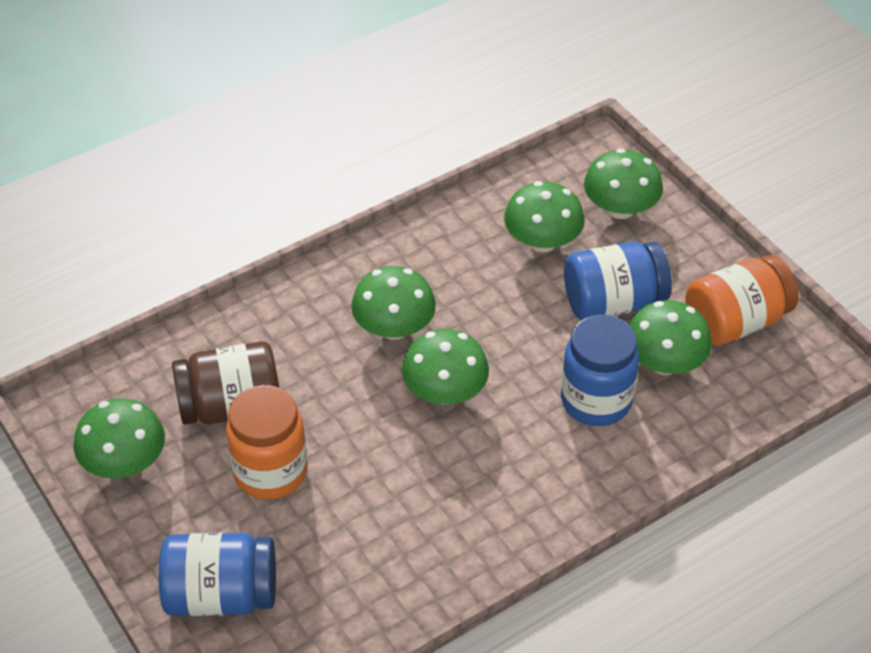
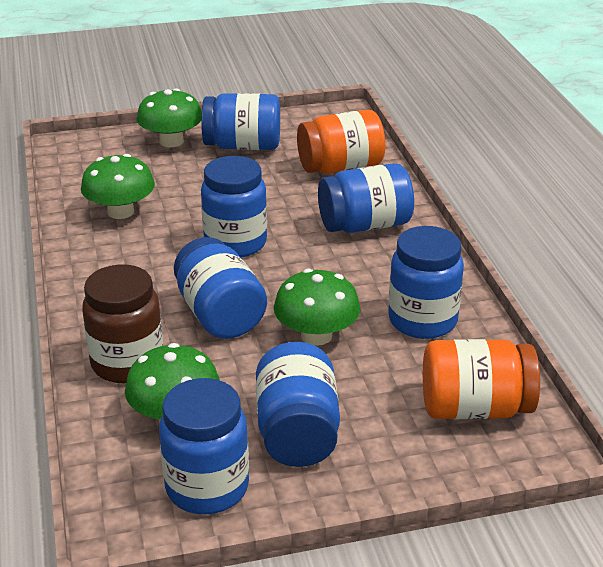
blue jar: 3 -> 7
green mushroom: 6 -> 4

